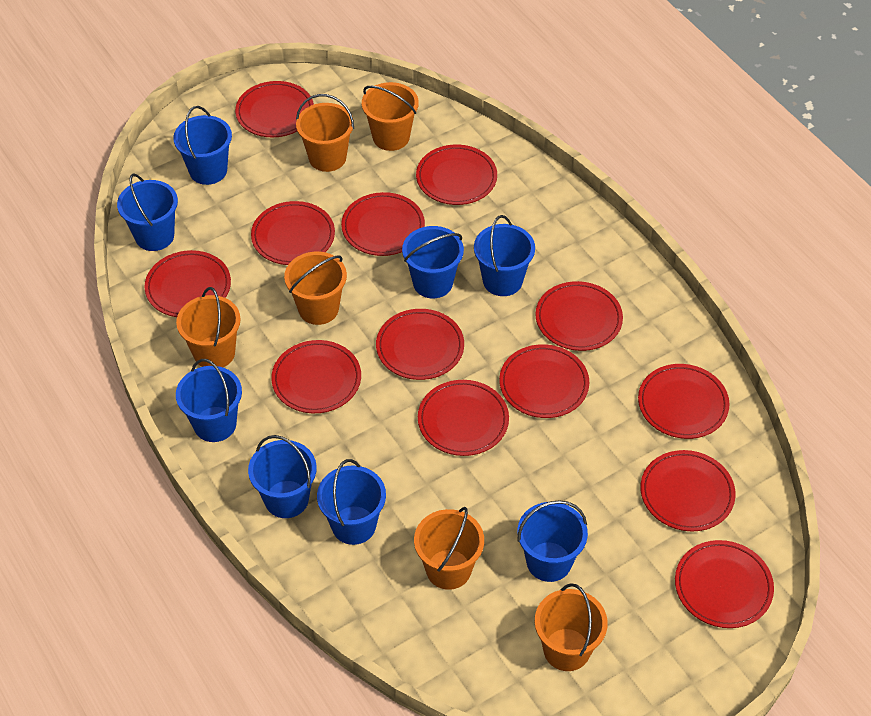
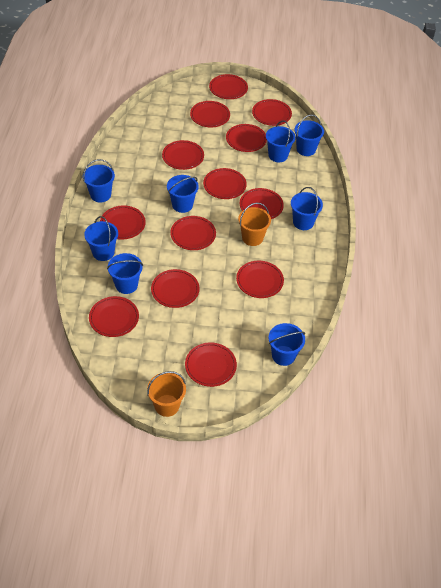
orange bucket: 6 -> 2

